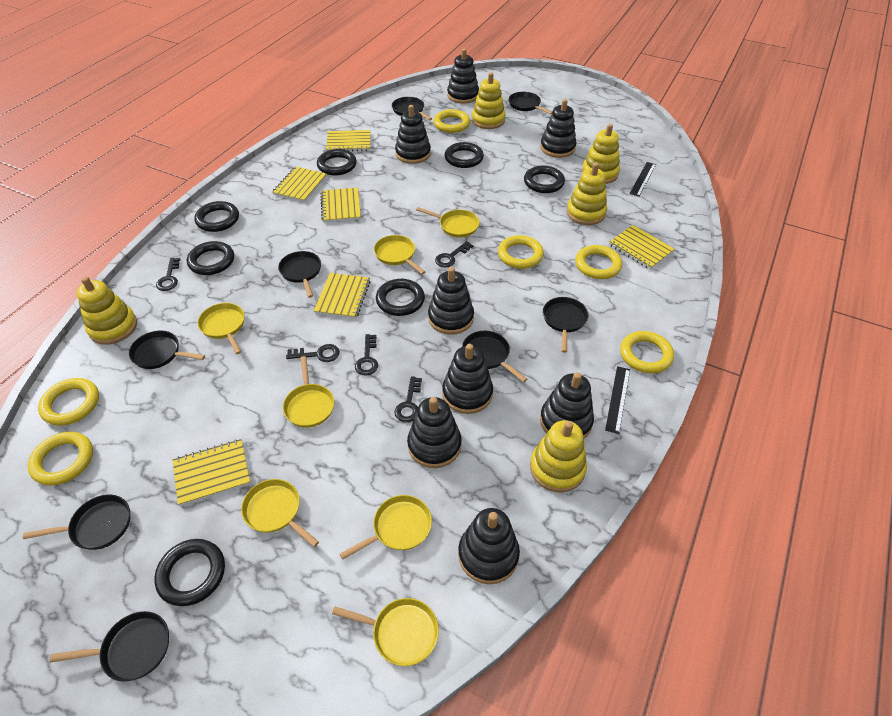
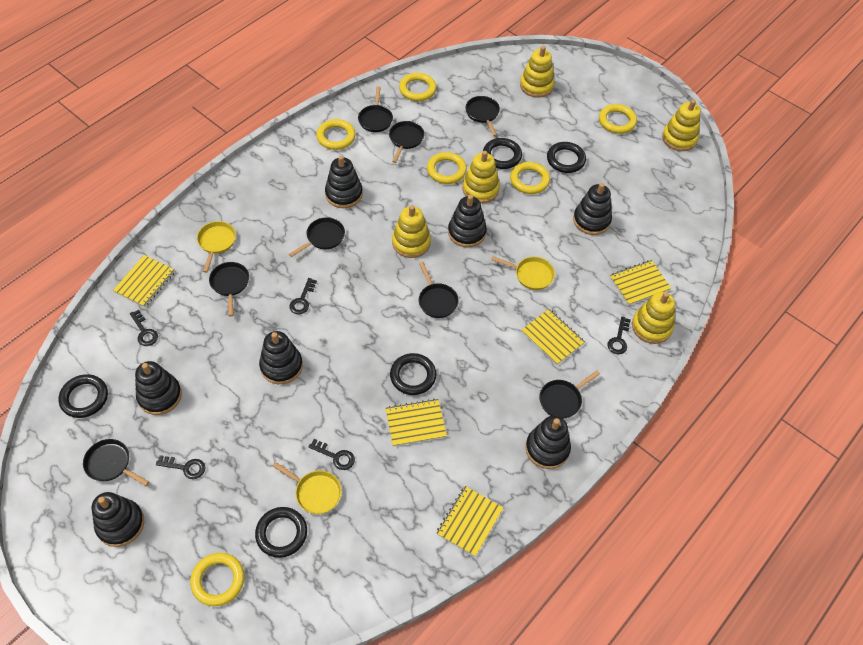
black ring: 7 -> 5
black ruler: 2 -> 0
black stacking toy: 8 -> 7
yellow notebook: 6 -> 5
yellow pan: 7 -> 3

